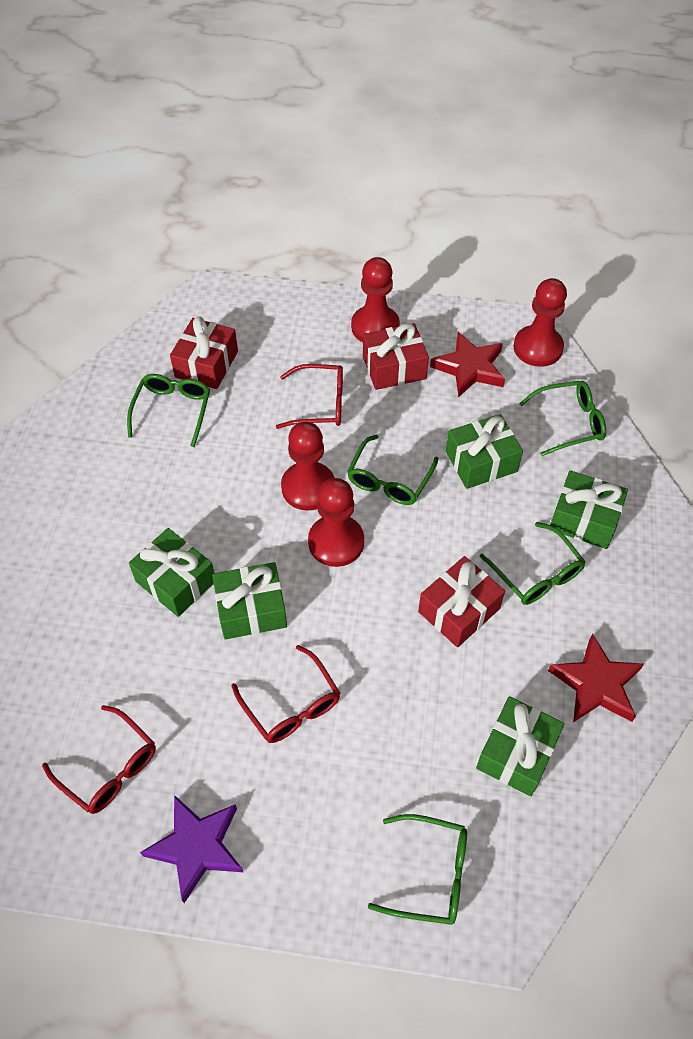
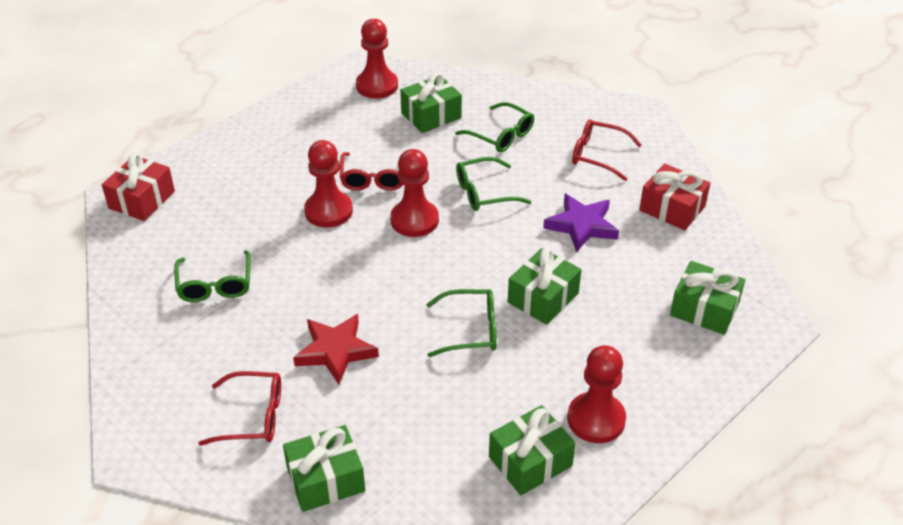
green glasses: 5 -> 4
red gift: 3 -> 2
red star: 2 -> 1

